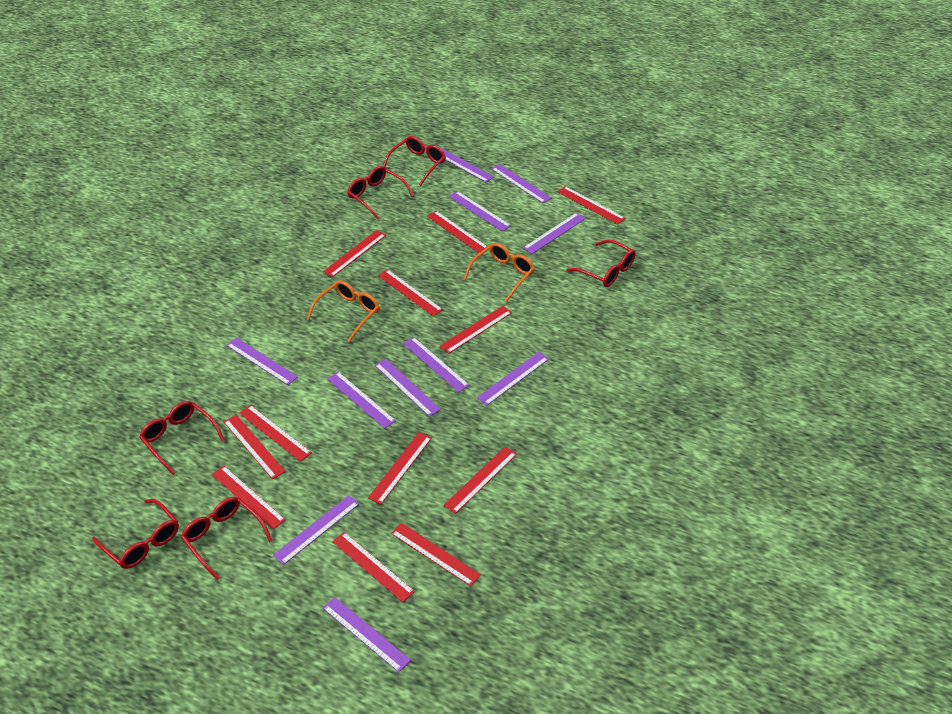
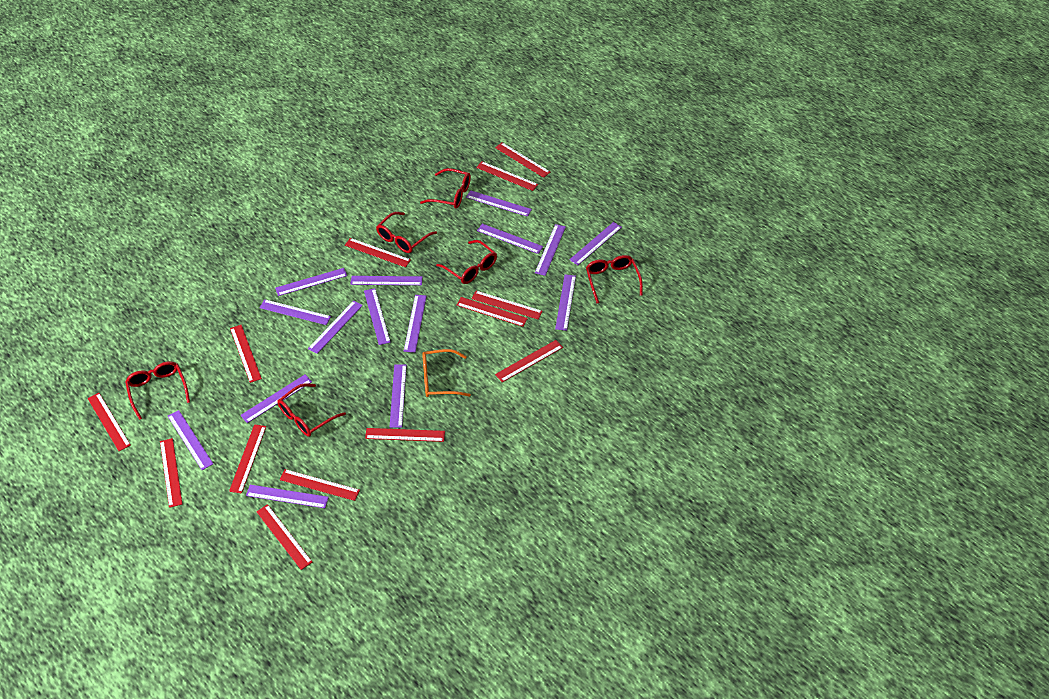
orange glasses: 2 -> 1
purple ruler: 11 -> 15
red ruler: 12 -> 13

